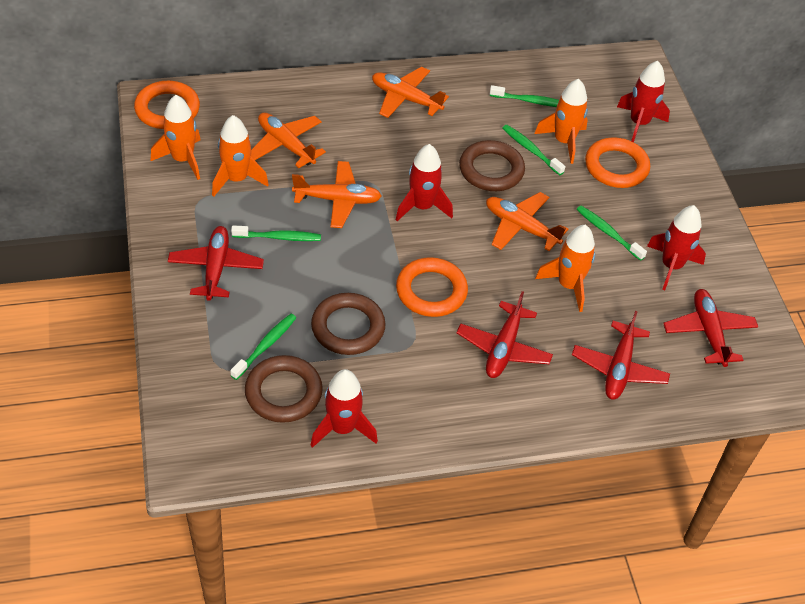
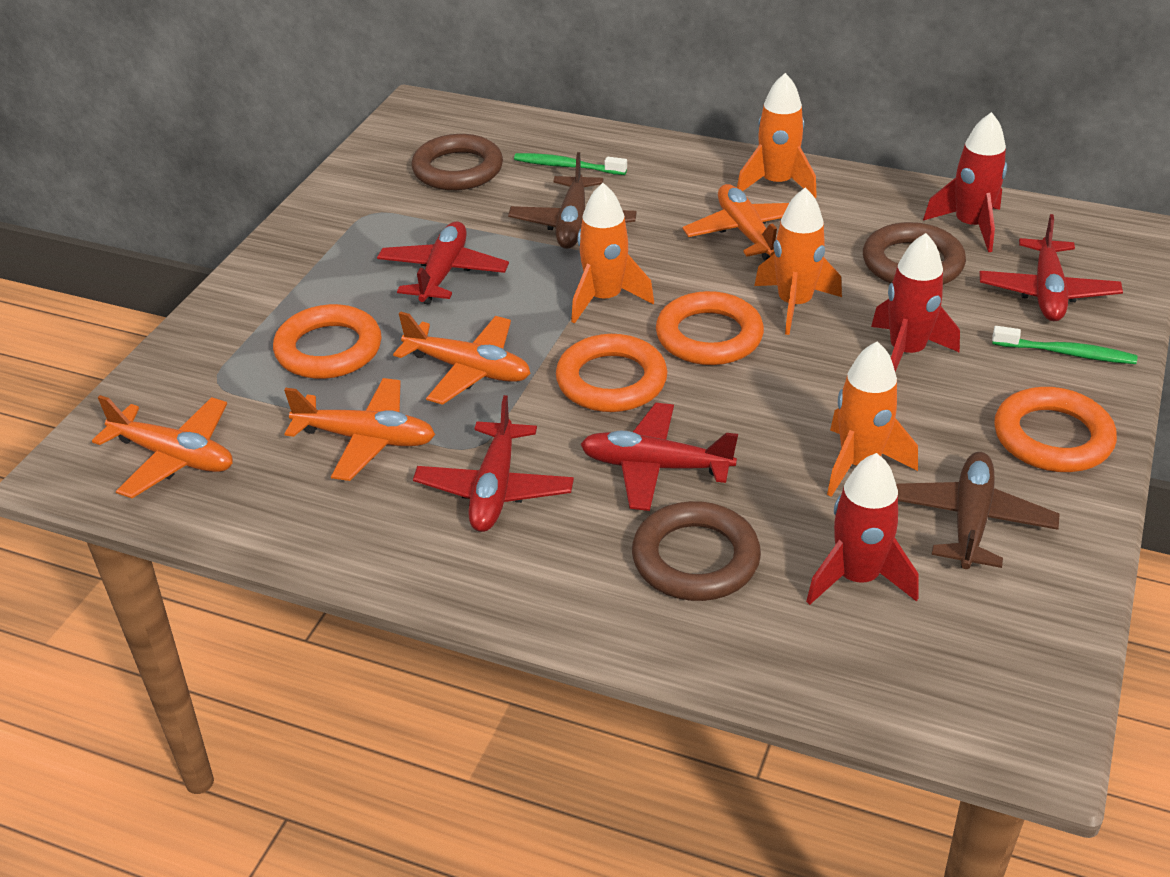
brown plane: 0 -> 2
green toothbrush: 5 -> 2
orange ring: 3 -> 4
red rocket: 4 -> 3

